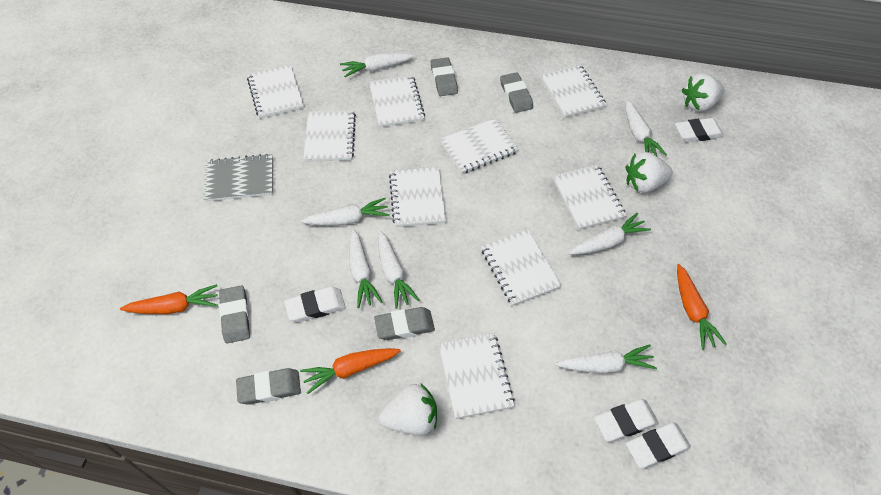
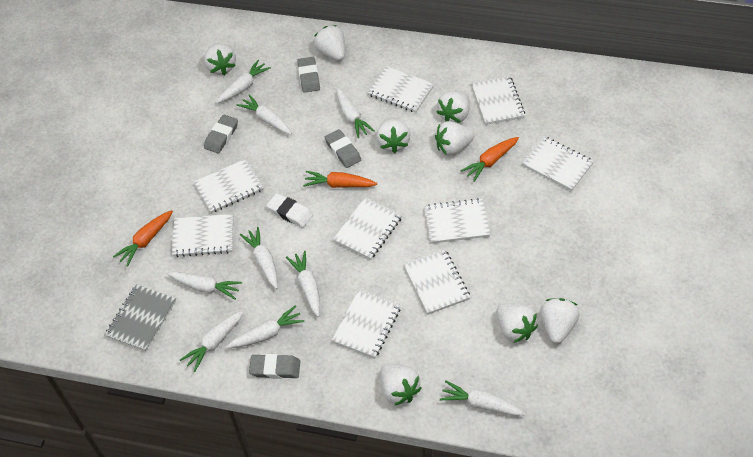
grey eraser: 5 -> 4
white carrot: 7 -> 9
white eraser: 4 -> 1
white strawberry: 3 -> 8

